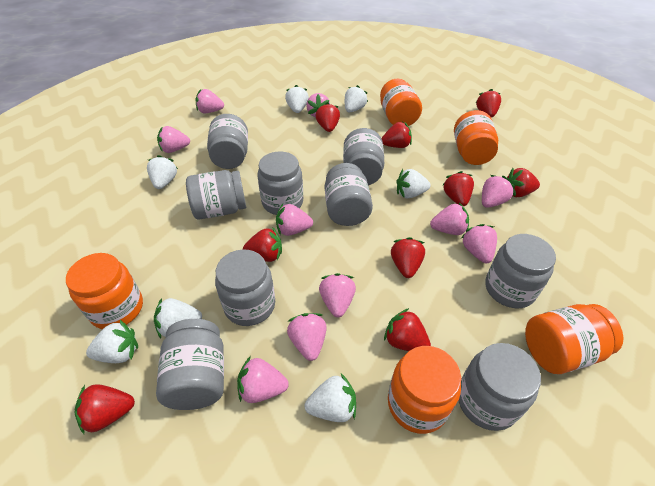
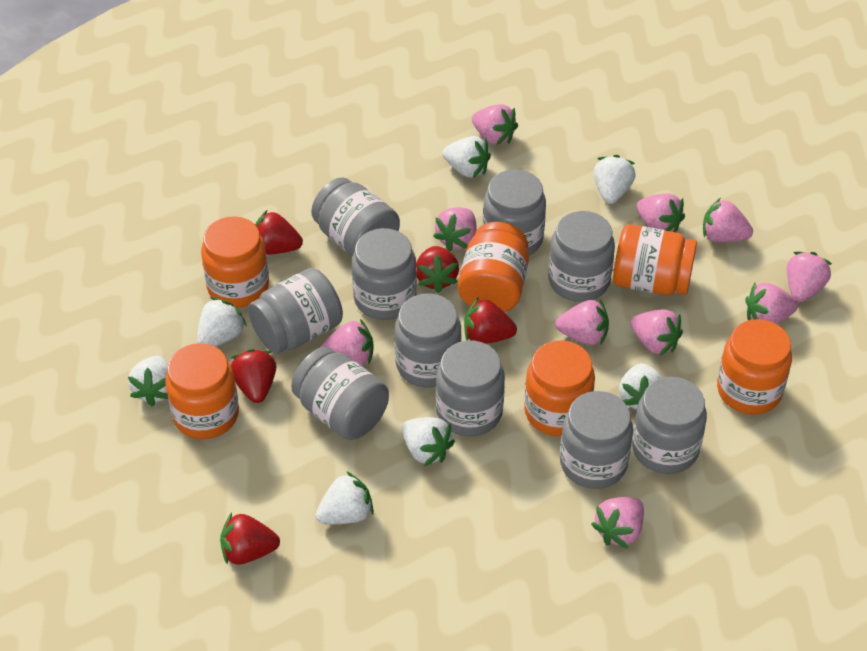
grey jar: 9 -> 10
orange jar: 5 -> 6
red strawberry: 9 -> 5

